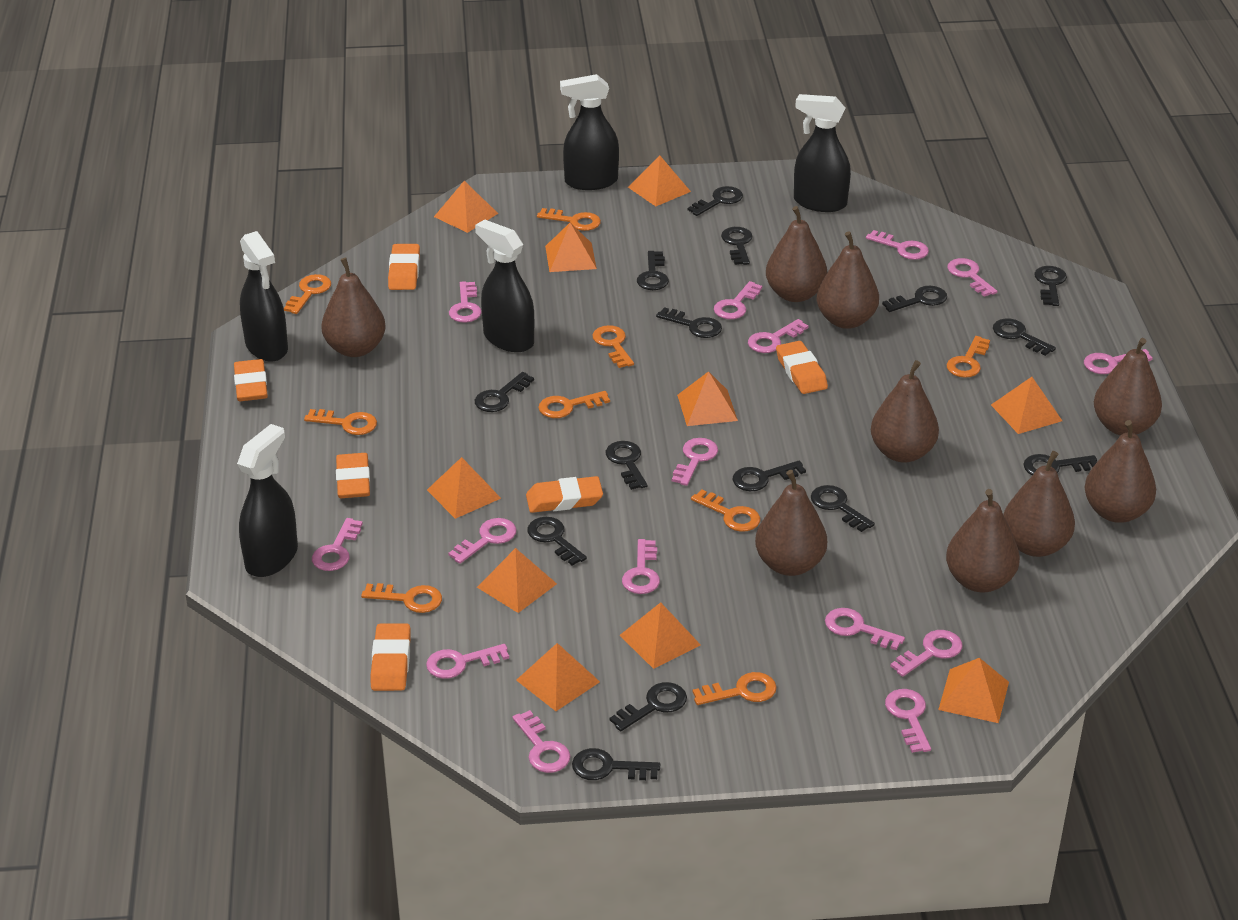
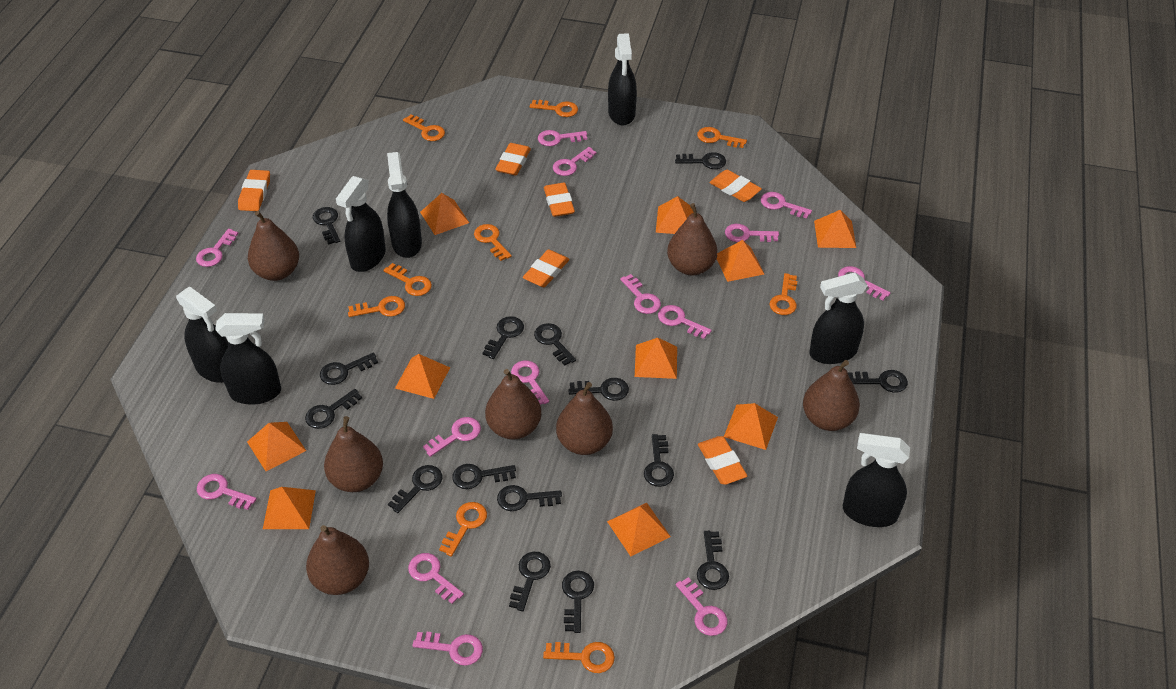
black spray bottle: 5 -> 7
brown pear: 9 -> 7
pink key: 15 -> 14

